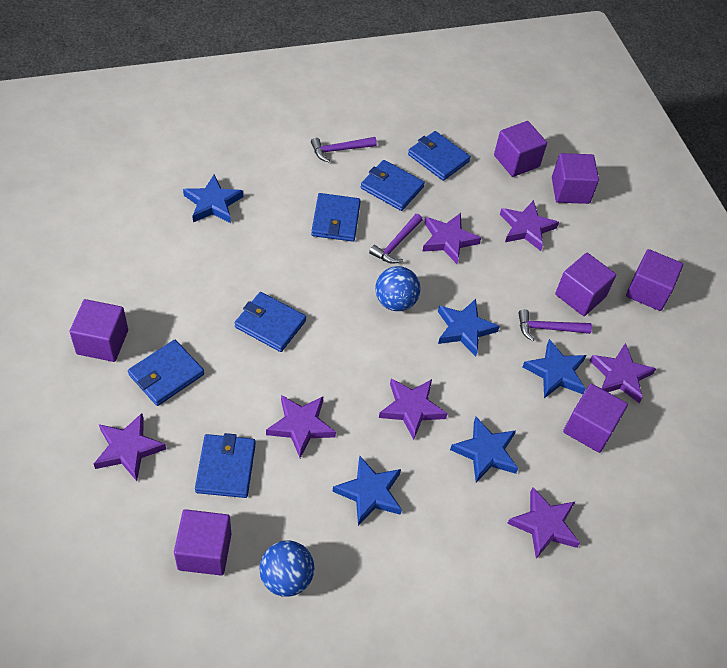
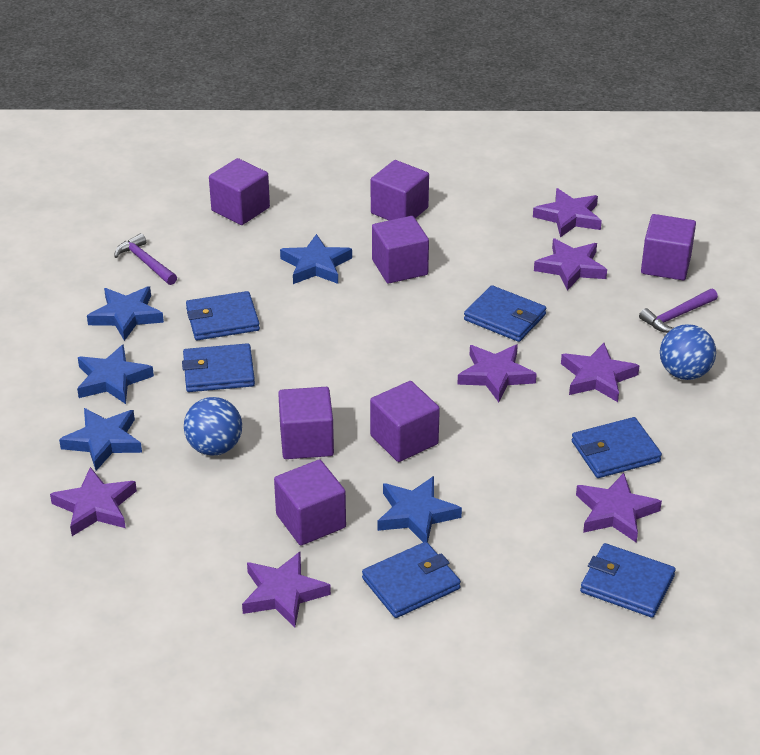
purple hammer: 3 -> 2

